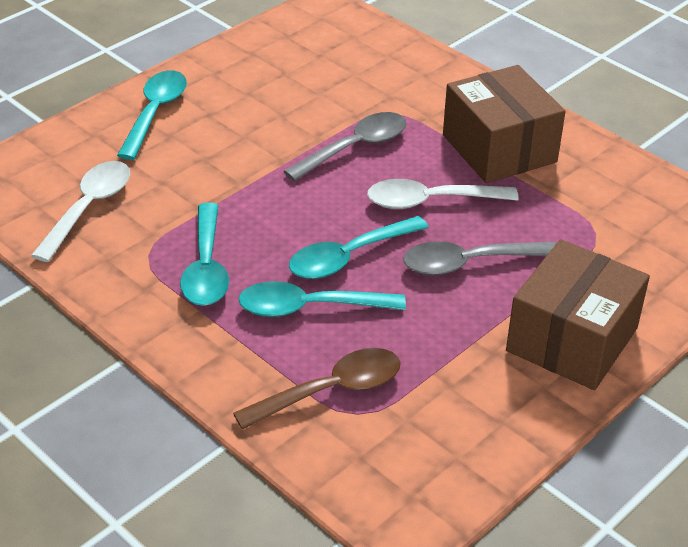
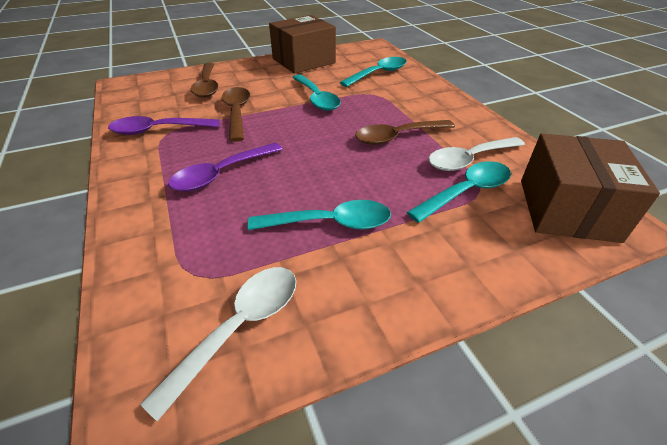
brown spoon: 1 -> 3
grey spoon: 2 -> 0
purple spoon: 0 -> 2

